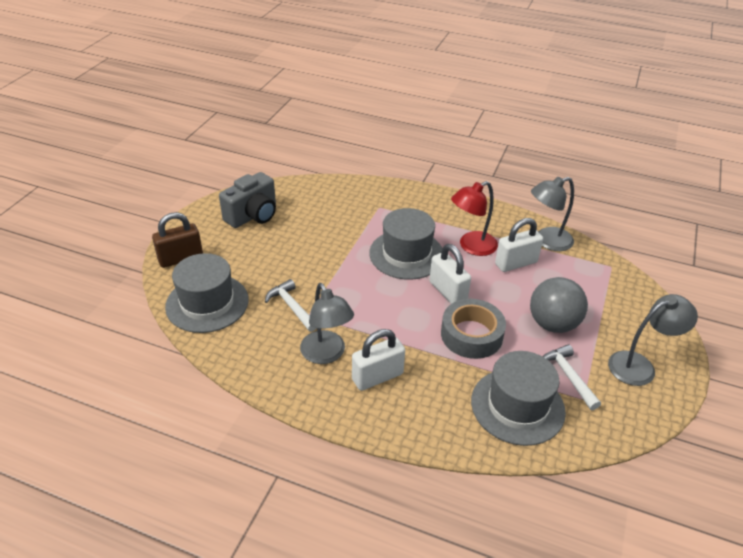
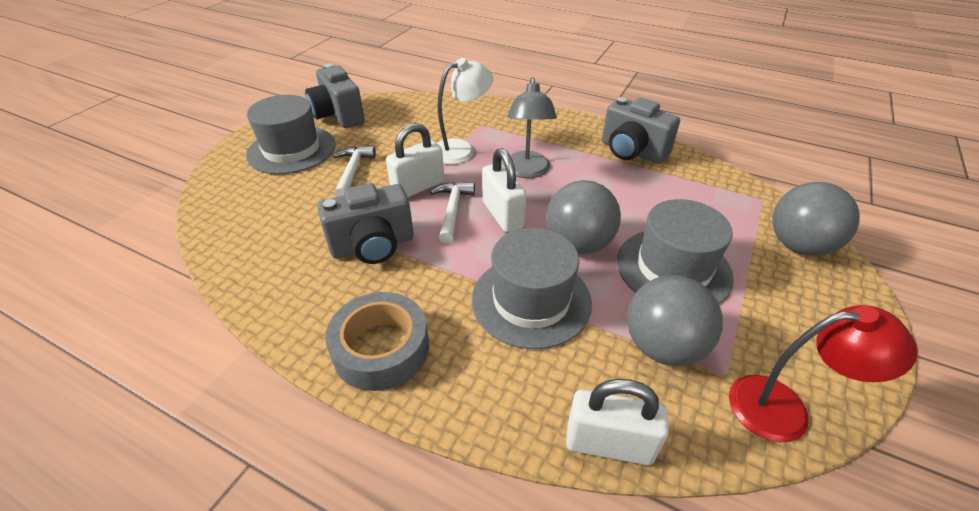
brown padlock: 1 -> 0
grey ball: 1 -> 3
grey camera: 1 -> 3
grey lamp: 3 -> 1
white lamp: 0 -> 1

